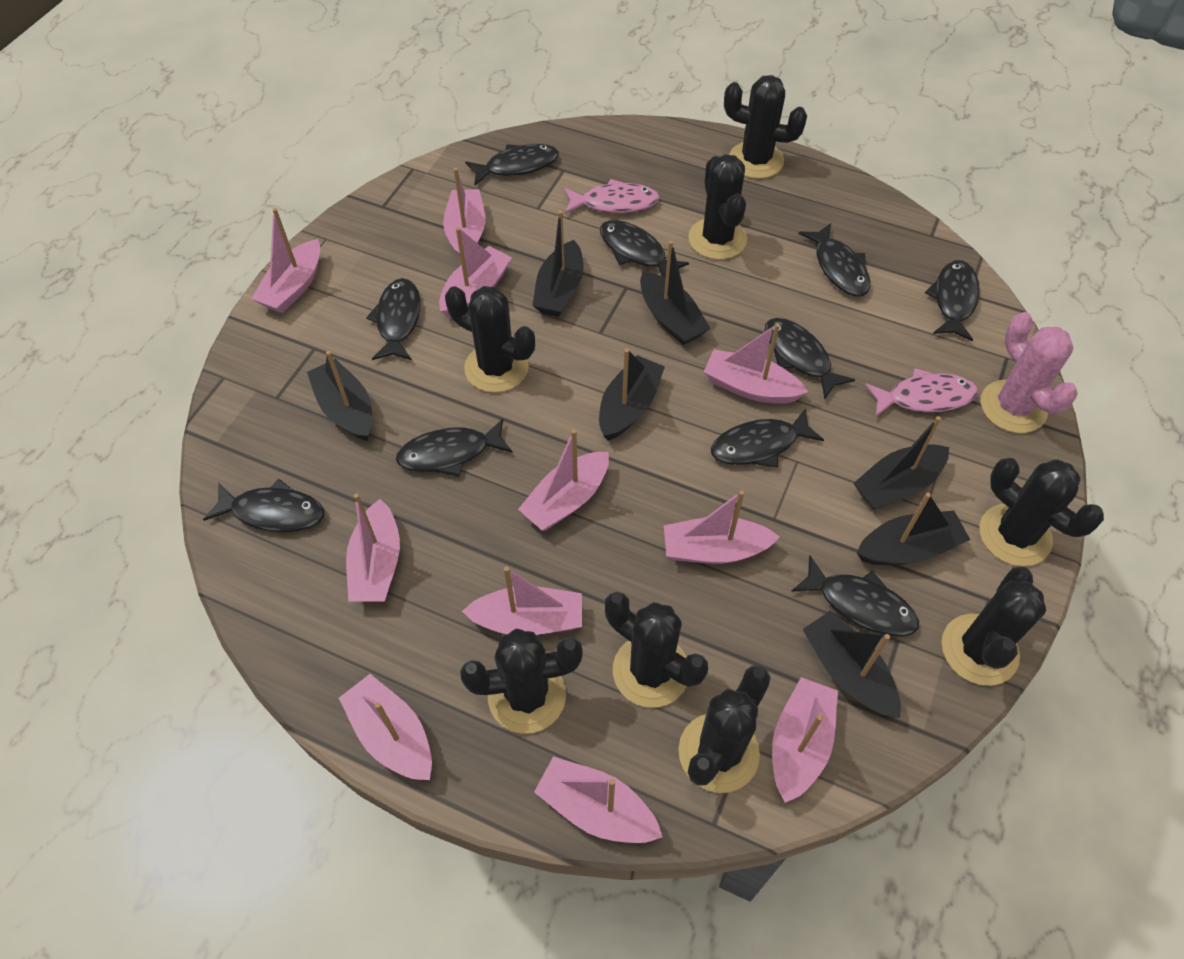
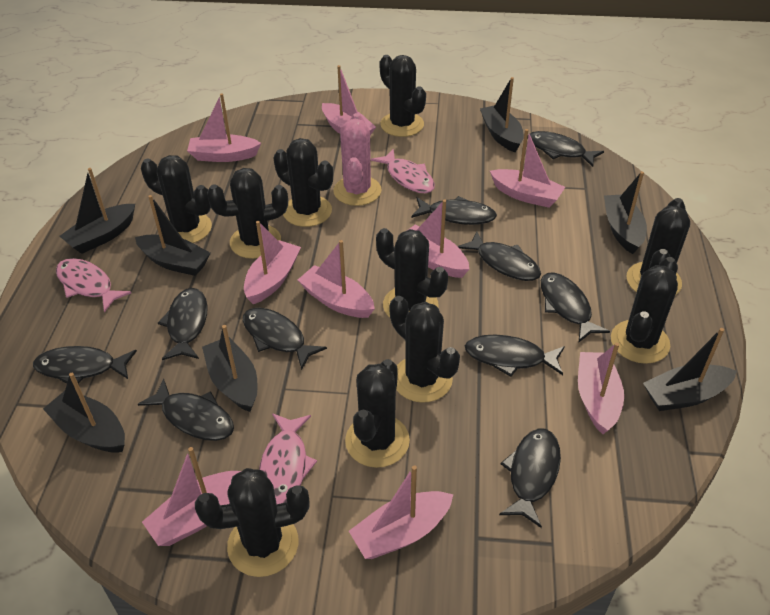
black cactus: 8 -> 10
pink boat: 11 -> 9
pink fish: 2 -> 3

